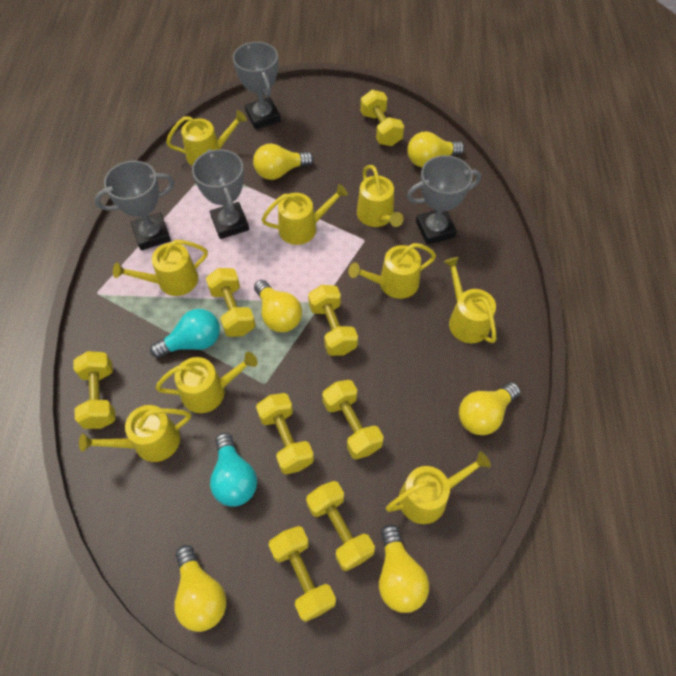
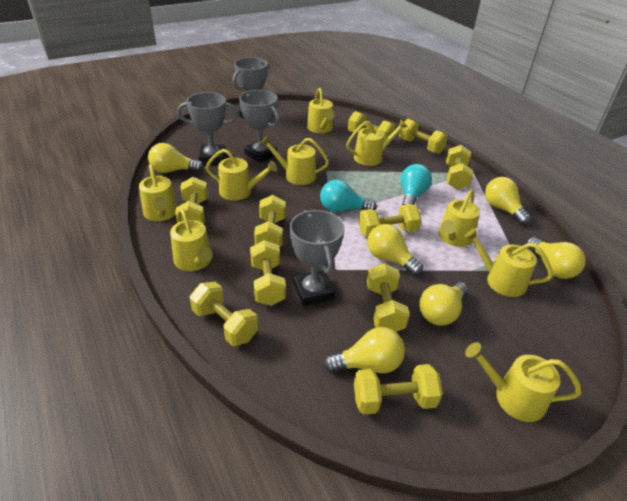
yellow dumbbell: 8 -> 10

